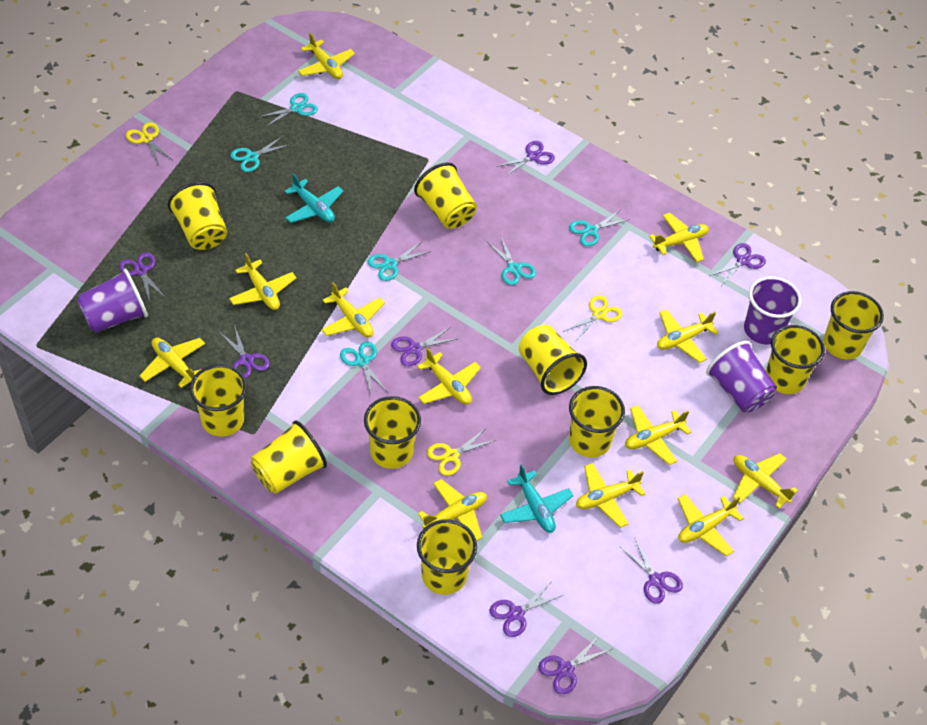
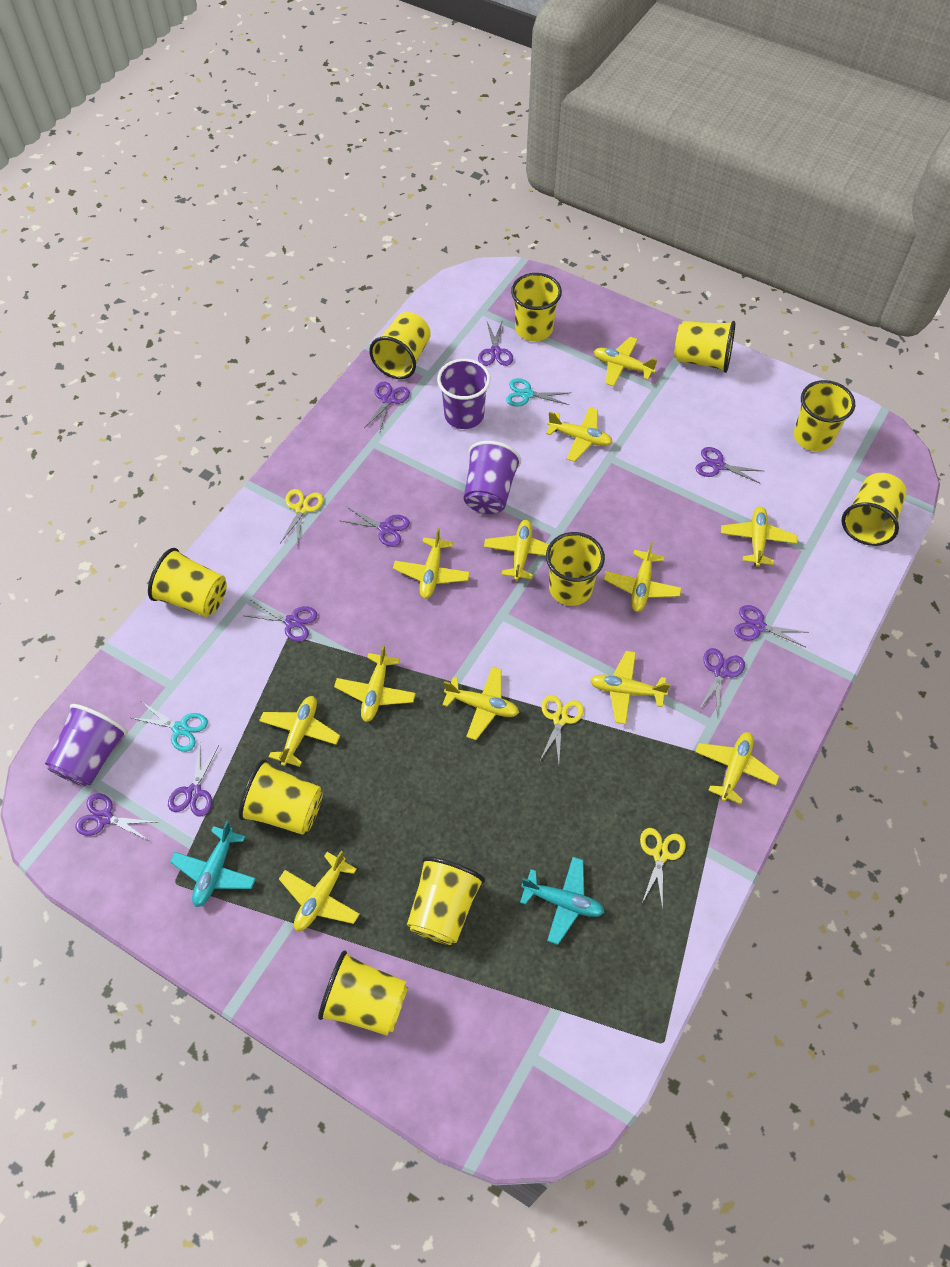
purple scissors: 8 -> 9
turquoise scissors: 6 -> 2

